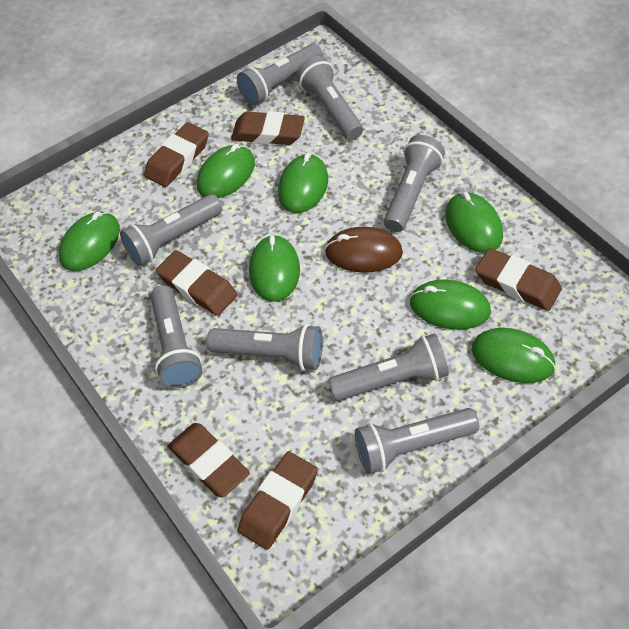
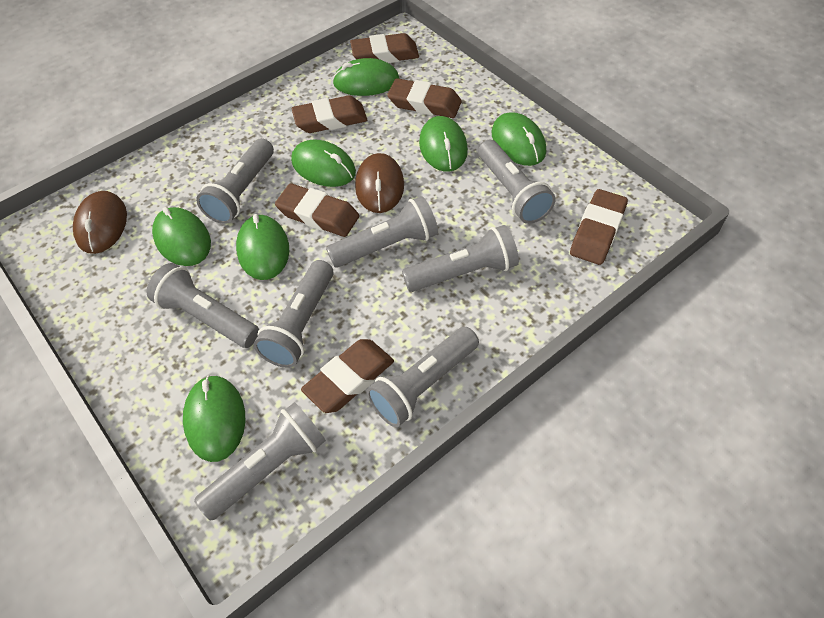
brown mouse: 1 -> 2

